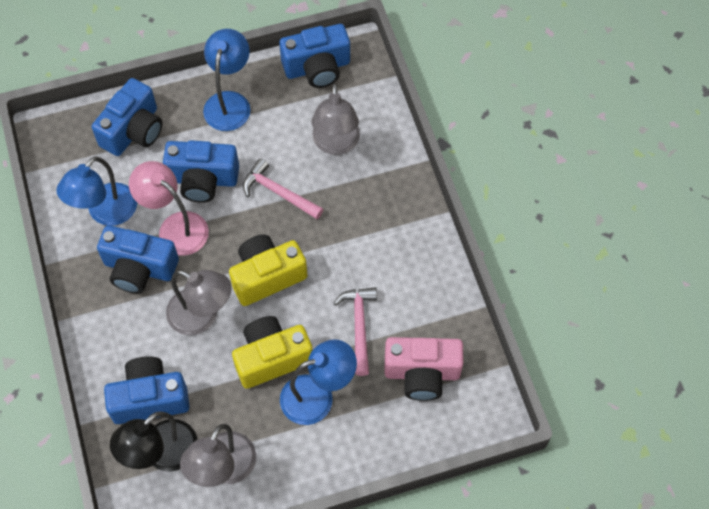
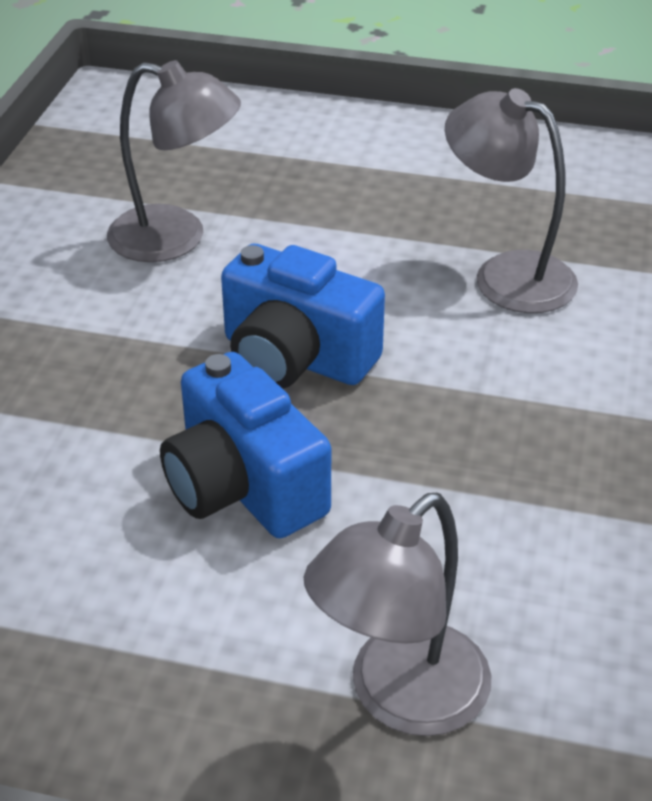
black lamp: 1 -> 0
blue camera: 5 -> 2
blue lamp: 3 -> 0
pink camera: 1 -> 0
pink hammer: 2 -> 0
pink lamp: 1 -> 0
yellow camera: 2 -> 0

